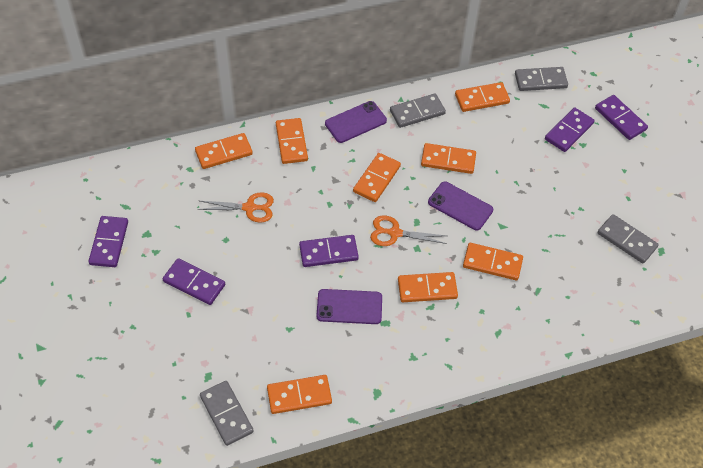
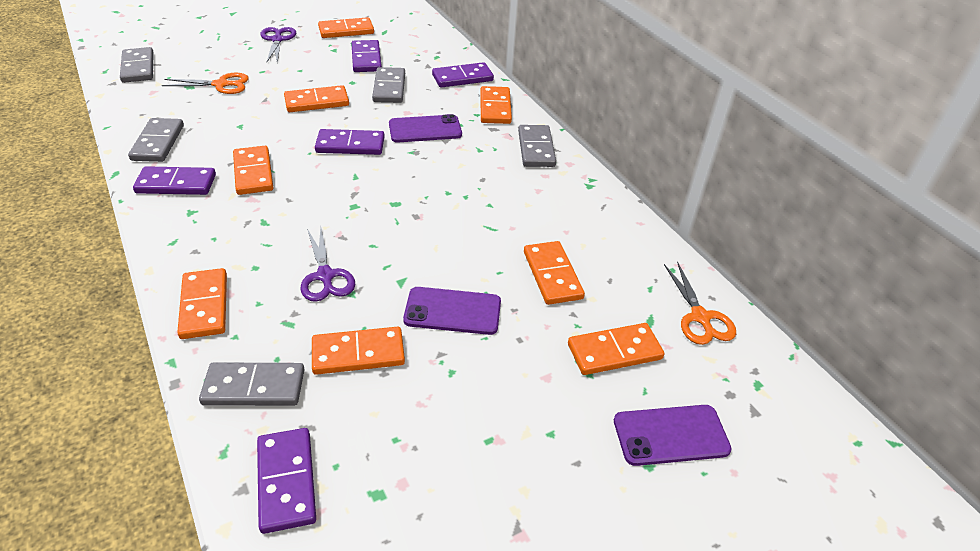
grey domino: 4 -> 5
purple scissors: 0 -> 2

